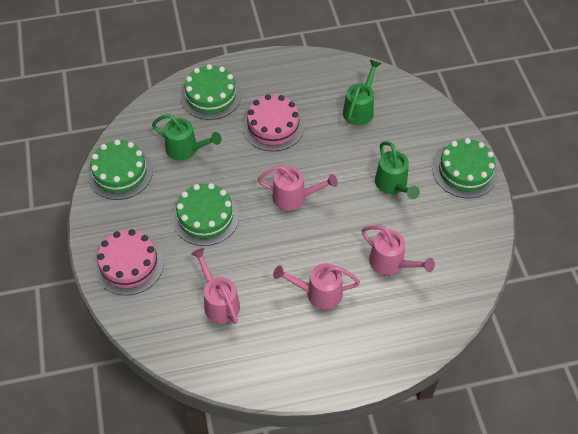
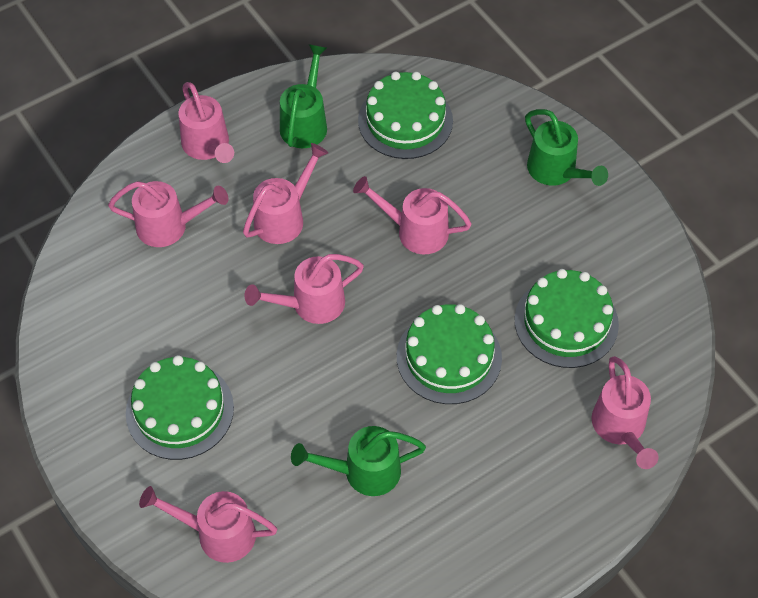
pink cake: 2 -> 0
pink watering can: 4 -> 7

